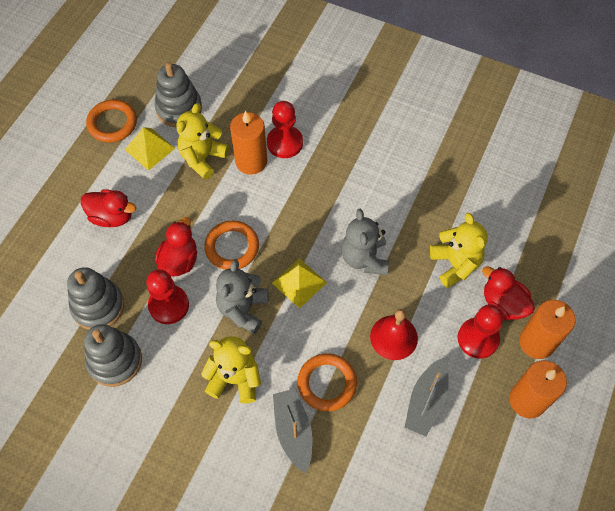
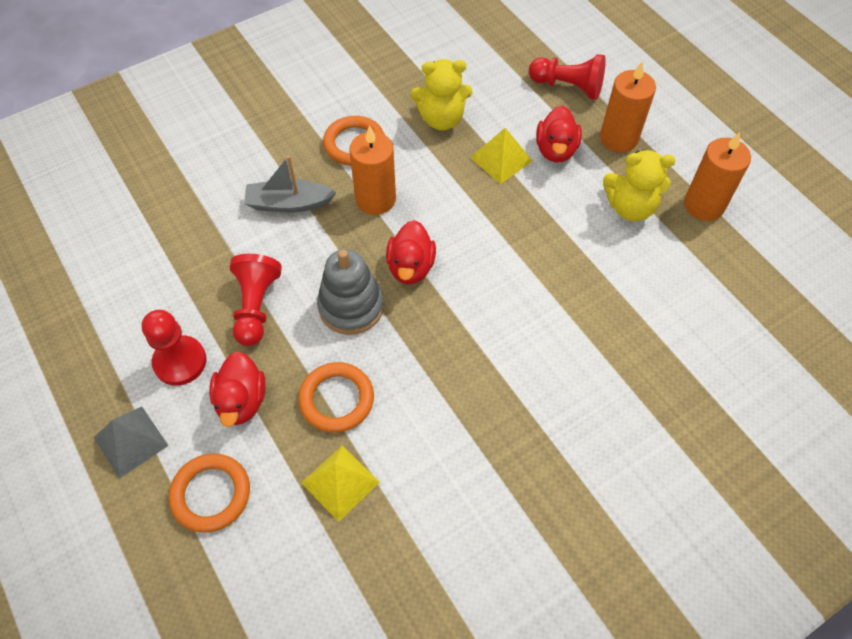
grey boat: 2 -> 1
grey pyramid: 0 -> 1
grey stacking toy: 3 -> 1
grey teddy bear: 2 -> 0
red bell: 1 -> 0
yellow teddy bear: 3 -> 2

